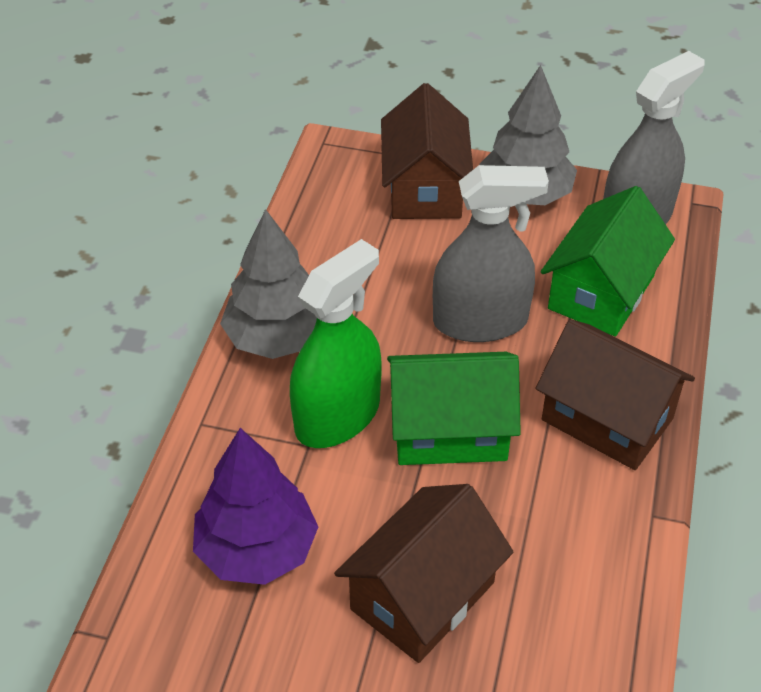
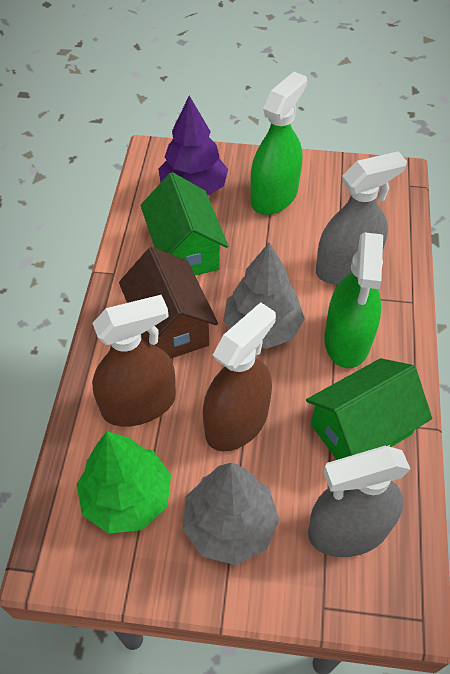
brown house: 3 -> 1
brown spray bottle: 0 -> 2
green spray bottle: 1 -> 2
green tree: 0 -> 1

